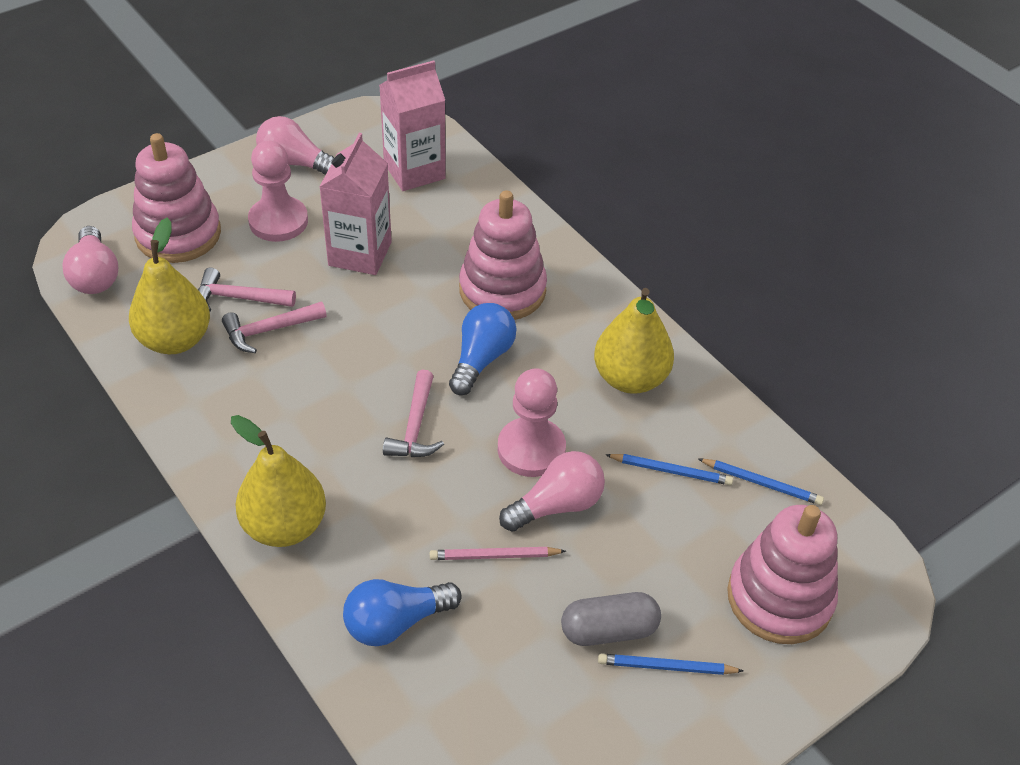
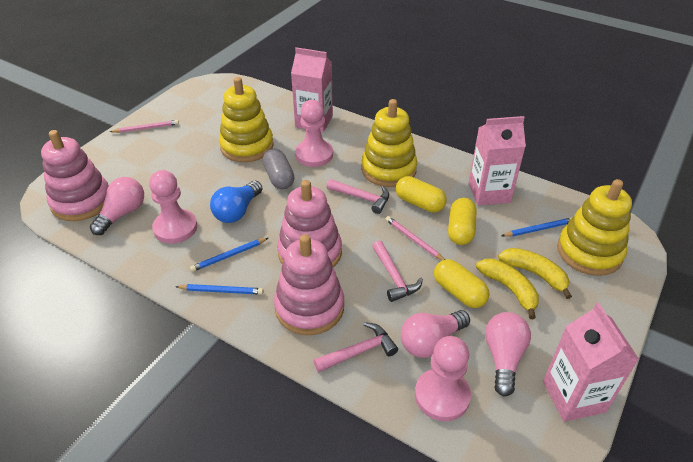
blue light bulb: 2 -> 1
pink carton: 2 -> 3
pink pawn: 2 -> 3
pink pencil: 1 -> 2
yellow banana: 0 -> 2
yellow capsule: 0 -> 3
yellow pear: 3 -> 0
yellow stacking toy: 0 -> 3

